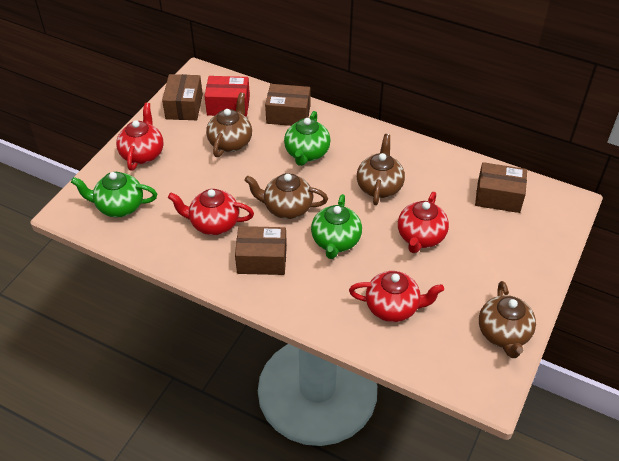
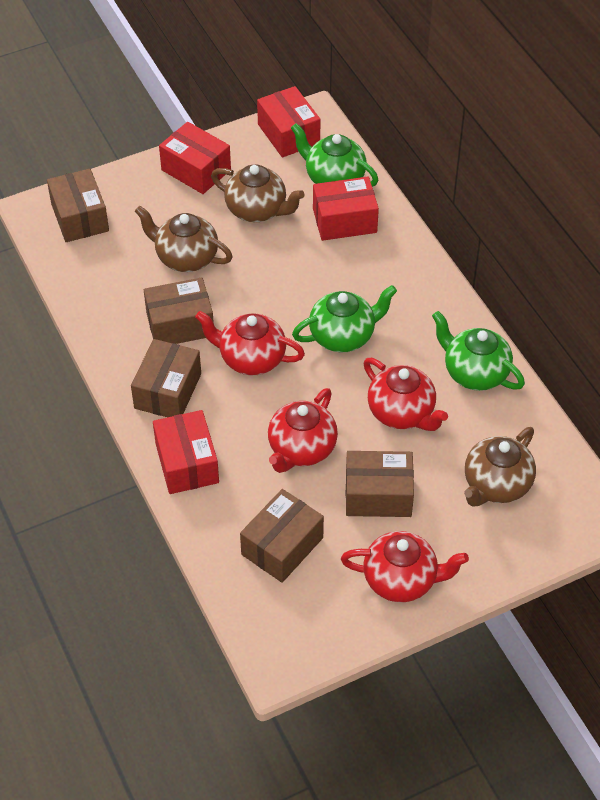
brown box: 4 -> 5
brown teapot: 4 -> 3
red box: 1 -> 4

